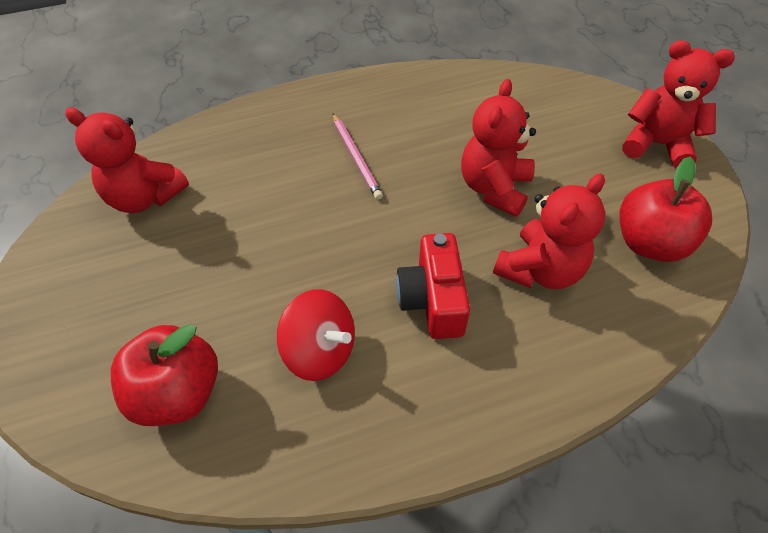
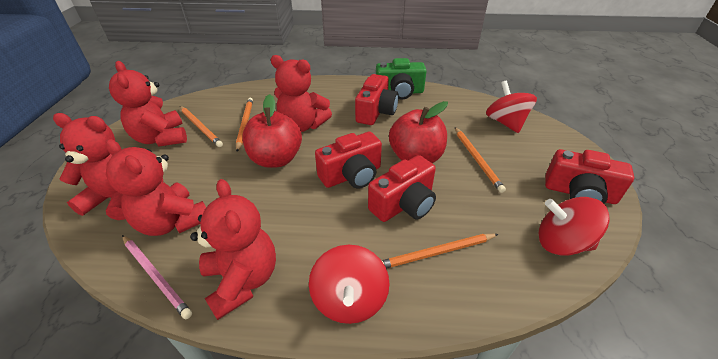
green camera: 0 -> 1
orange pencil: 0 -> 4
red camera: 1 -> 4
red spinning top: 1 -> 3
red teddy bear: 4 -> 5

